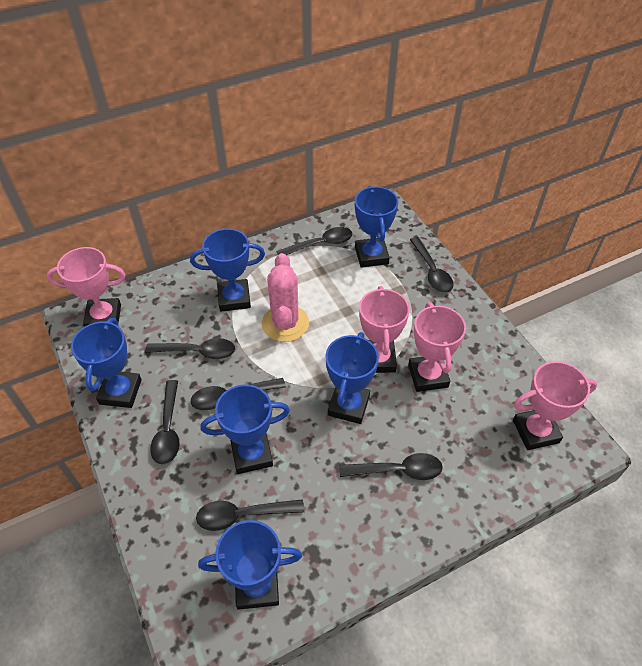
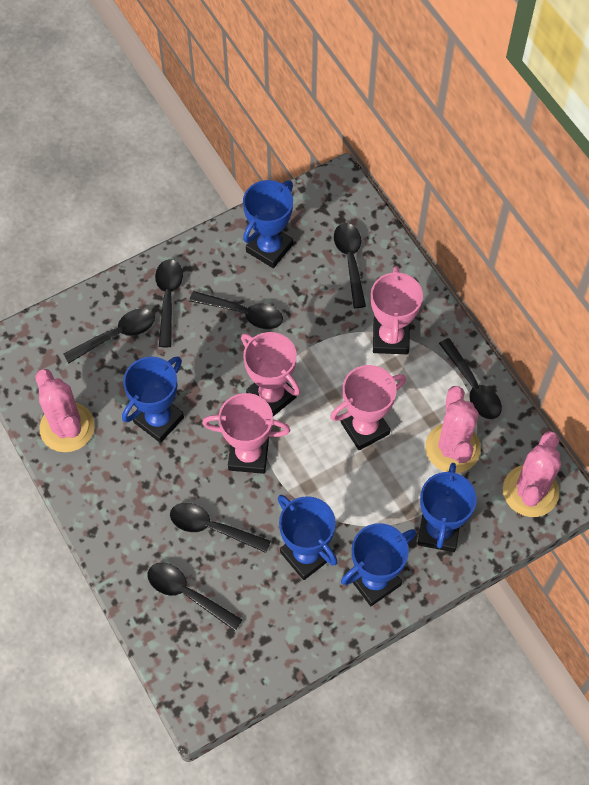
blue trophy: 6 -> 5
pink cactus: 1 -> 3

